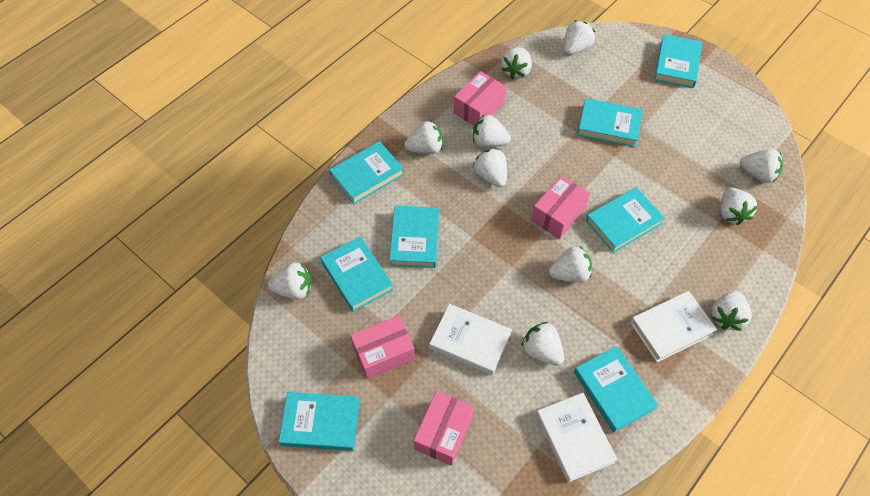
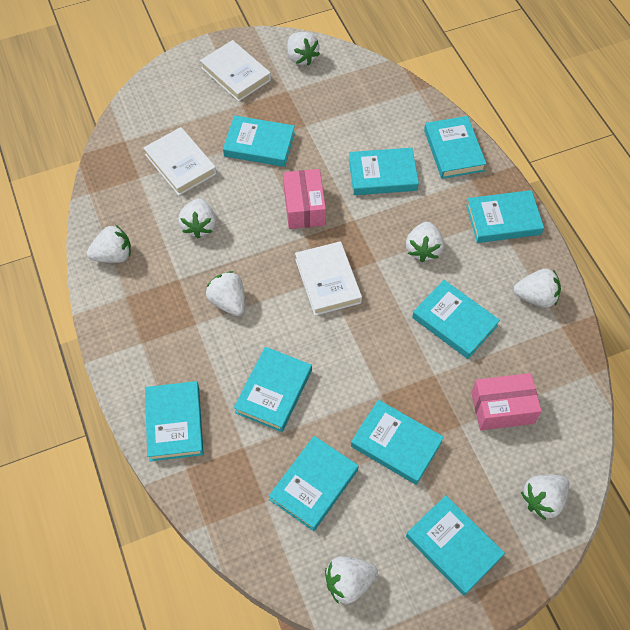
pink box: 4 -> 2
turquoise book: 8 -> 10
white strawberry: 11 -> 8

